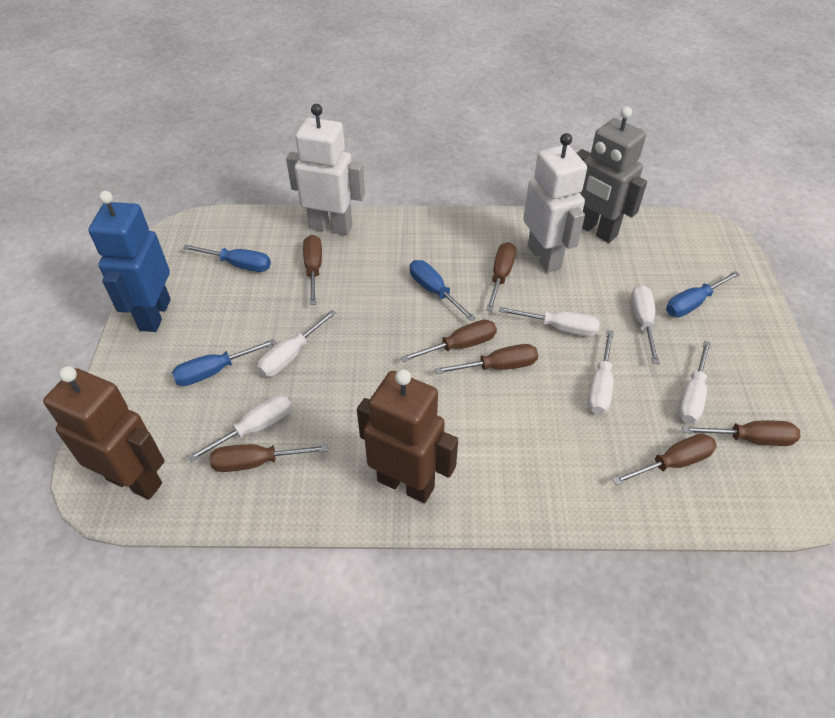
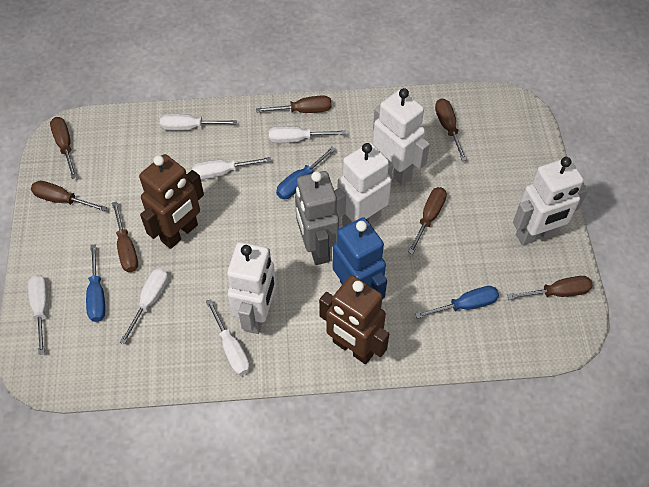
blue screwdriver: 4 -> 3
white robot: 2 -> 4

